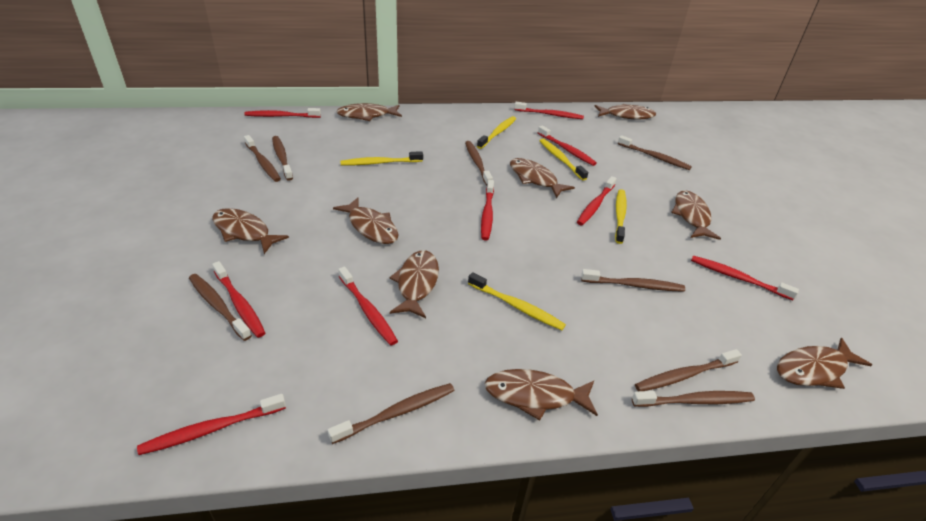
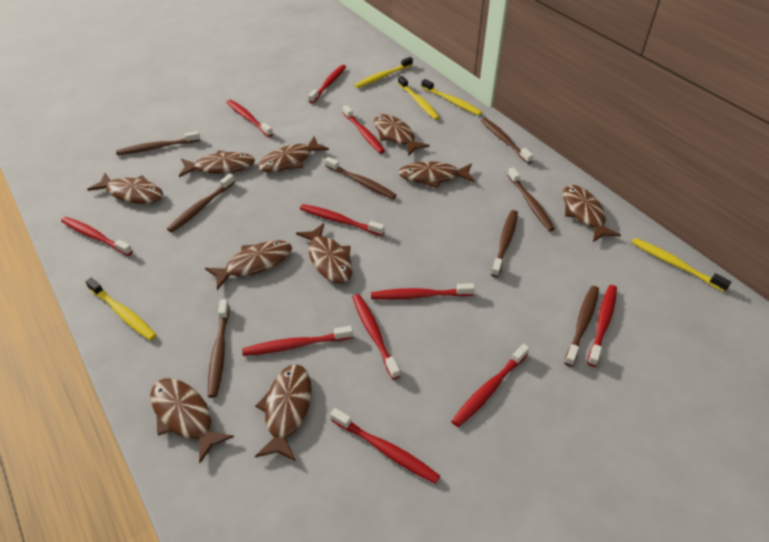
brown fish: 9 -> 10
brown toothbrush: 9 -> 8
red toothbrush: 9 -> 11

